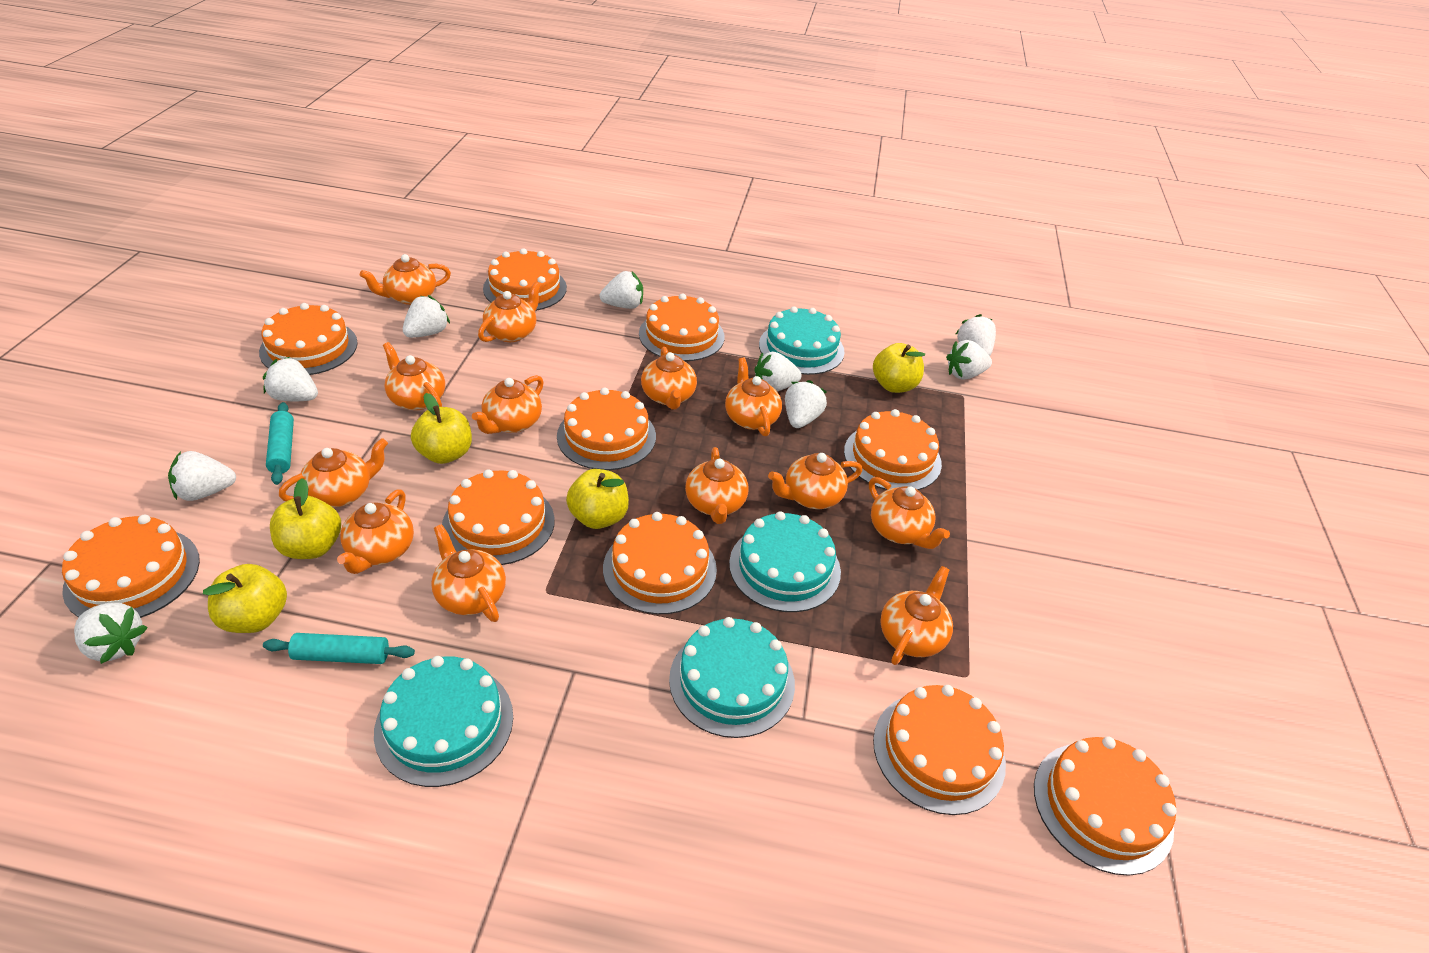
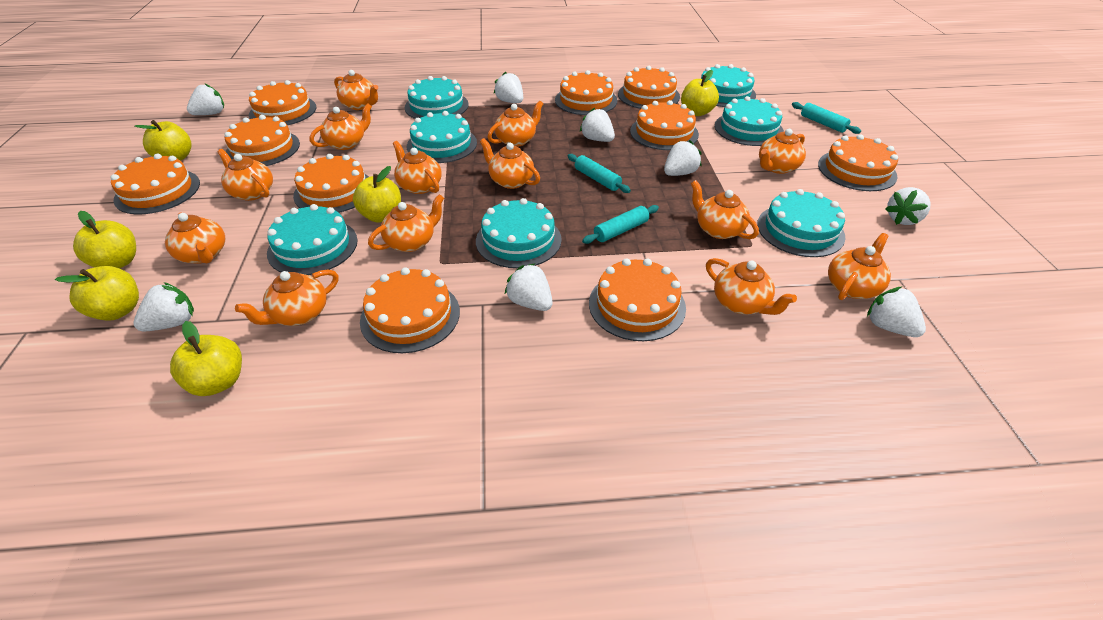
turquoise cake: 4 -> 7
turquoise rolling pin: 2 -> 3
white strawberry: 9 -> 8
yellow apple: 5 -> 6

